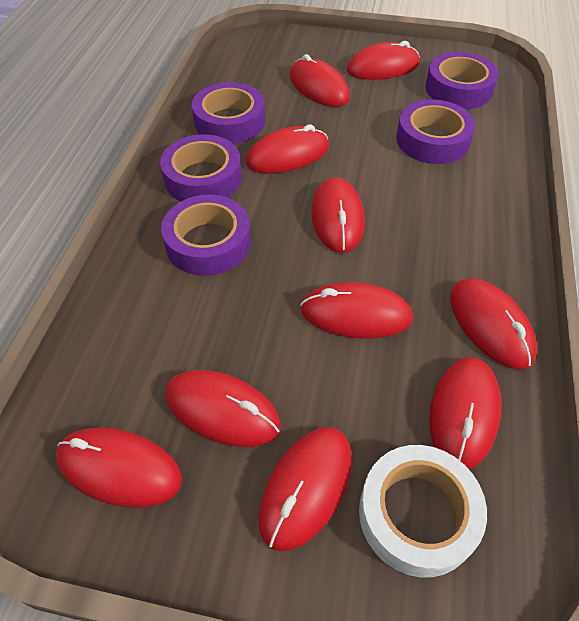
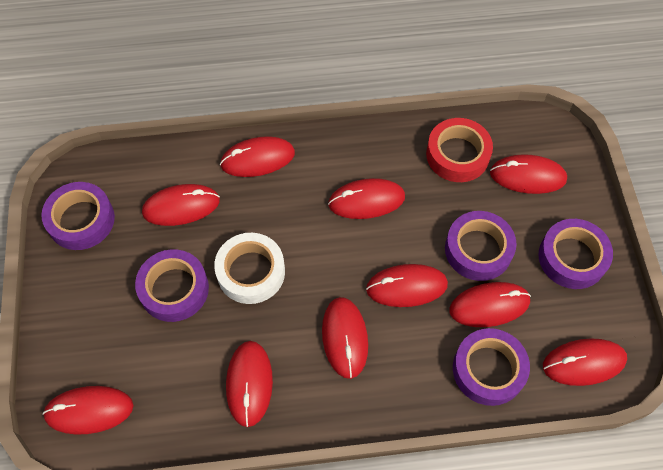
red tape: 0 -> 1

